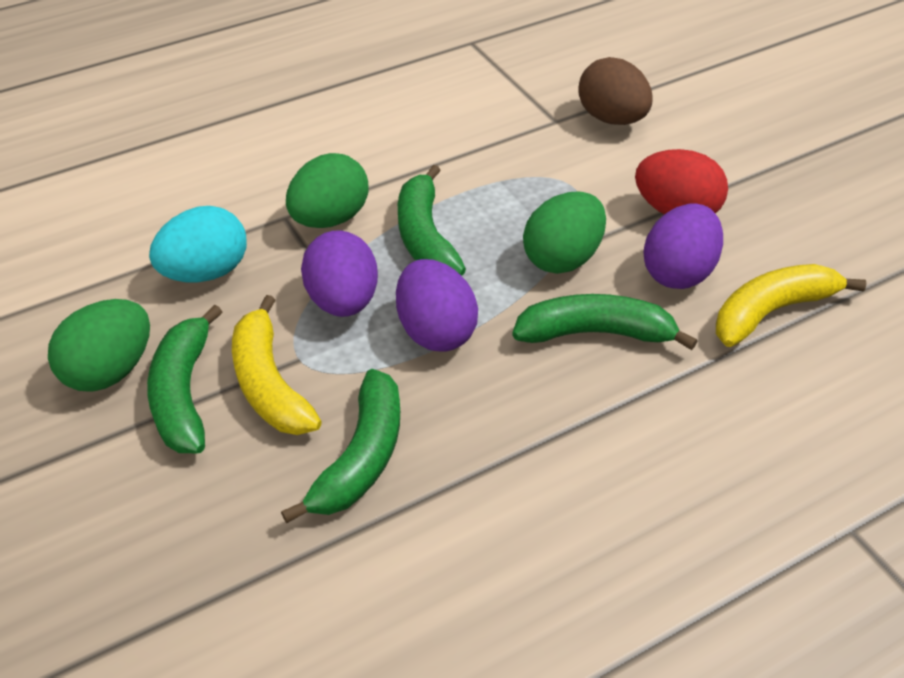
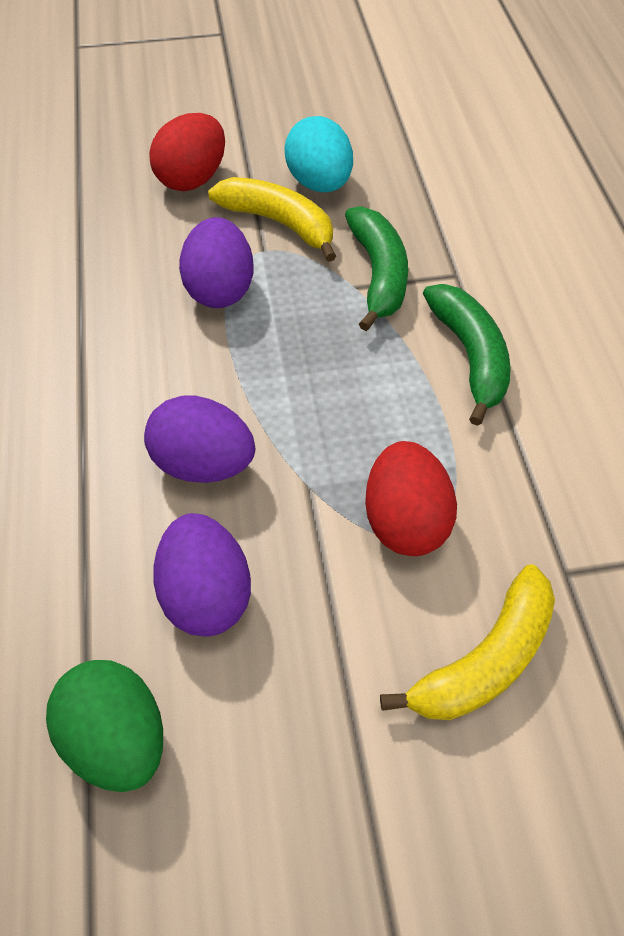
brown egg: 1 -> 0
green banana: 4 -> 2
green egg: 3 -> 1
red egg: 1 -> 2

